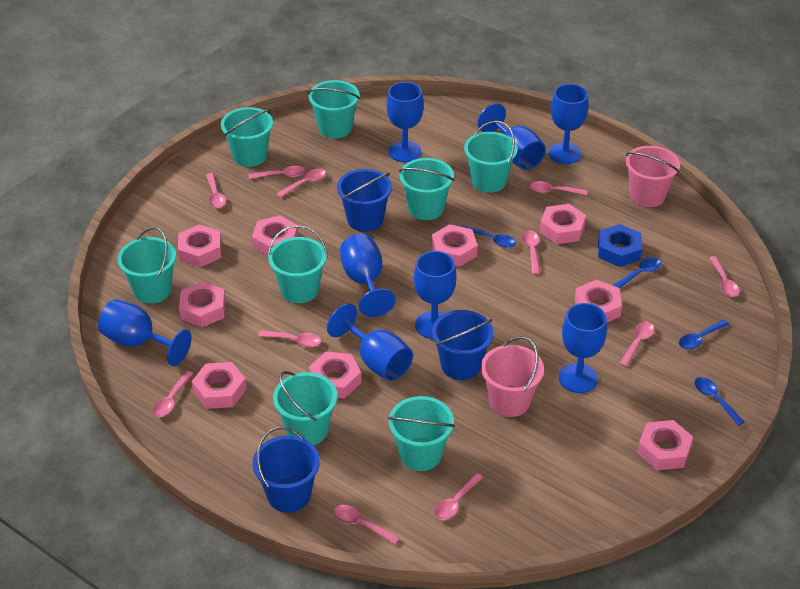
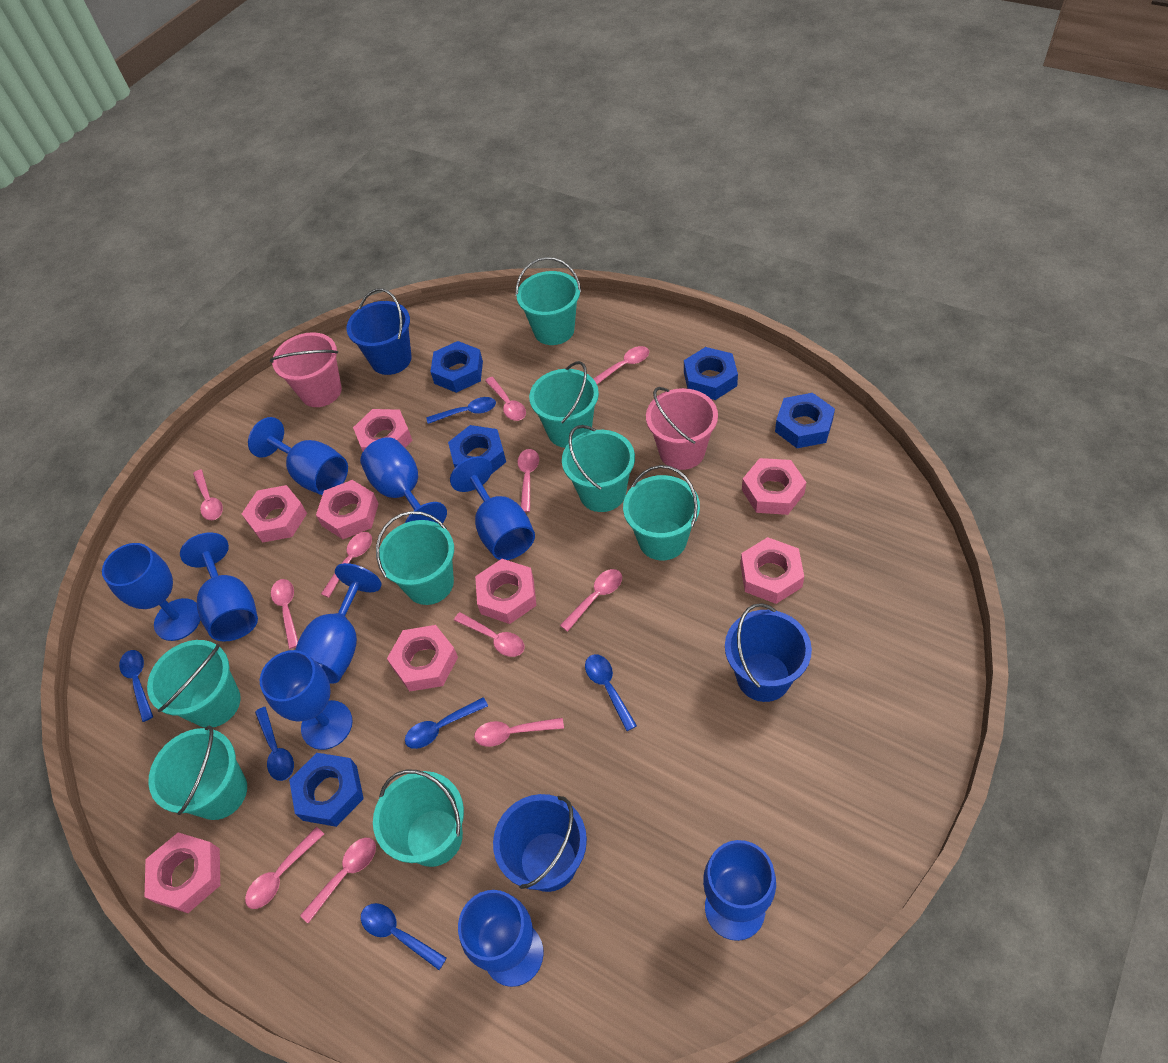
blue goblet: 8 -> 9
blue nut: 1 -> 5
blue spoon: 4 -> 6
pink nut: 9 -> 8

